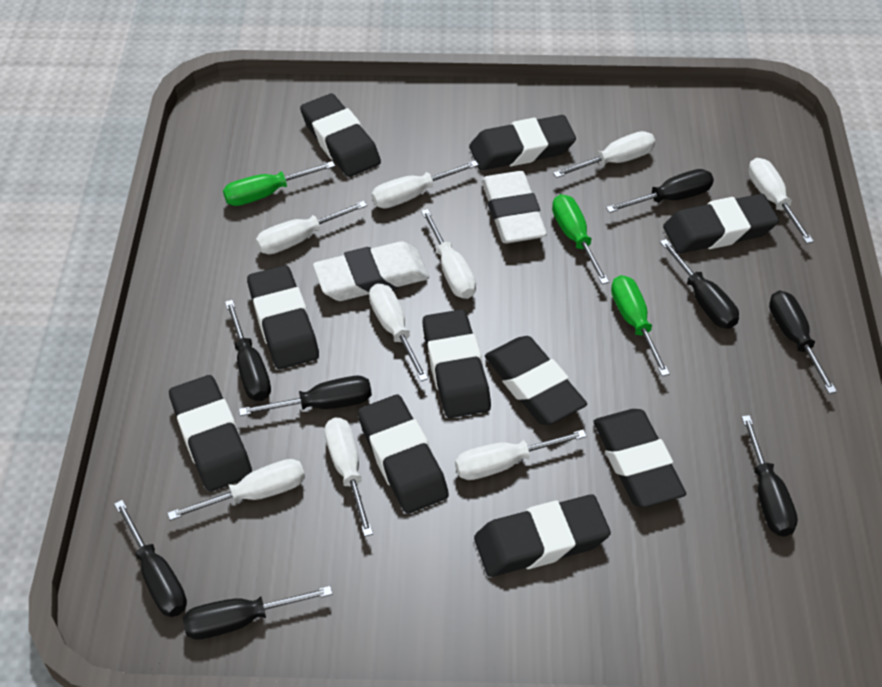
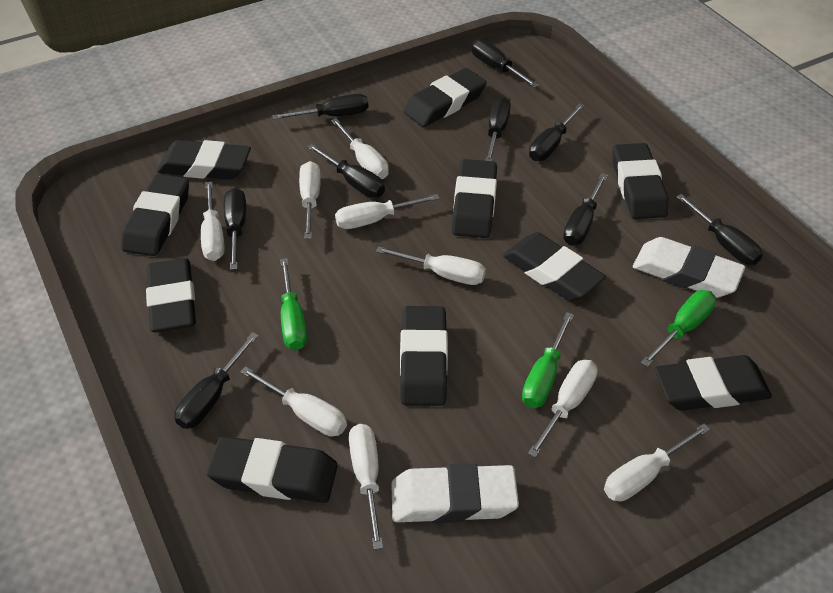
black screwdriver: 8 -> 9

